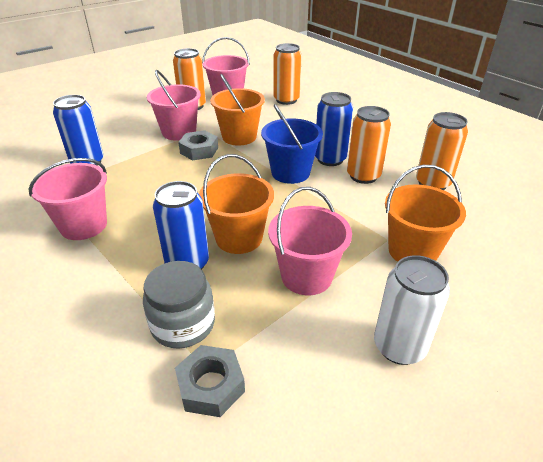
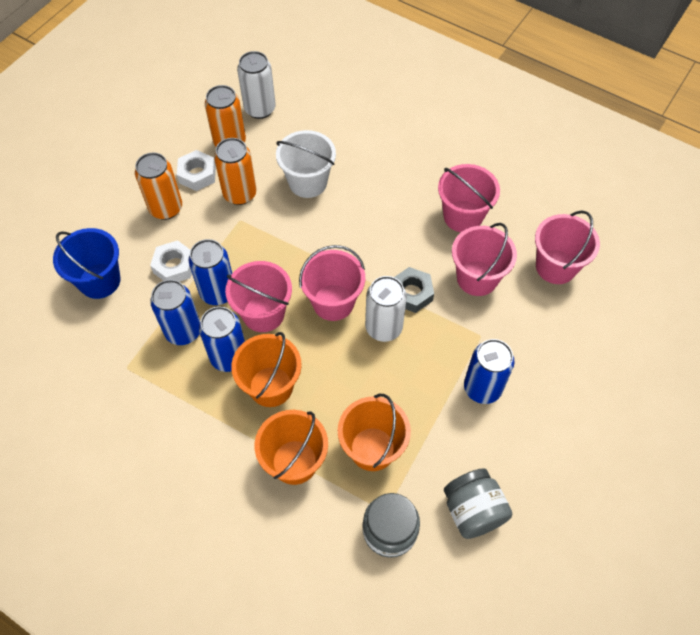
blue can: 3 -> 4
grey jar: 1 -> 2
grey nut: 2 -> 1
orange can: 4 -> 3
pink bucket: 4 -> 5
white bucket: 0 -> 1
white can: 1 -> 2
white nut: 0 -> 2

